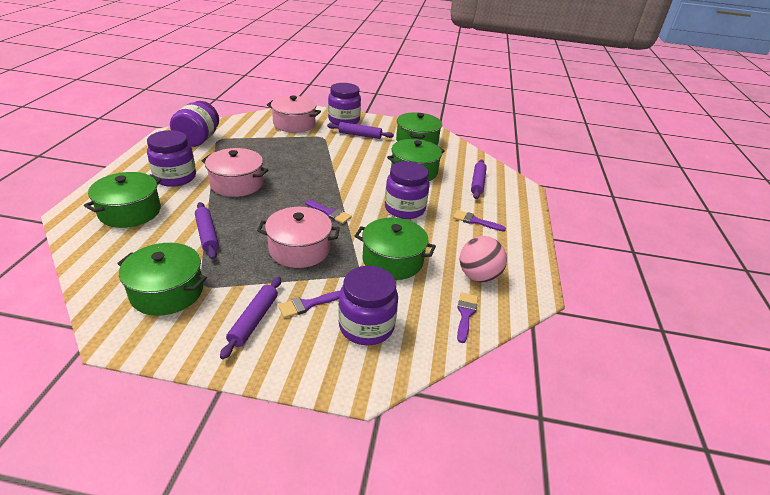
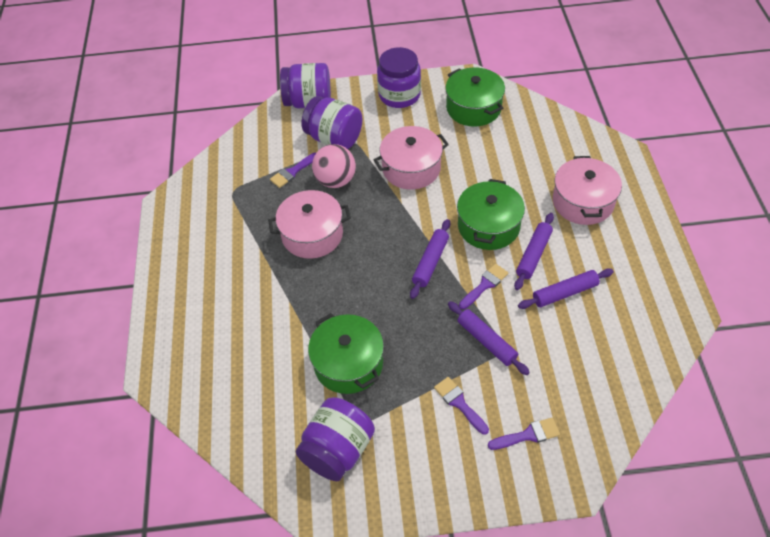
green pot: 5 -> 3
purple jar: 5 -> 4

